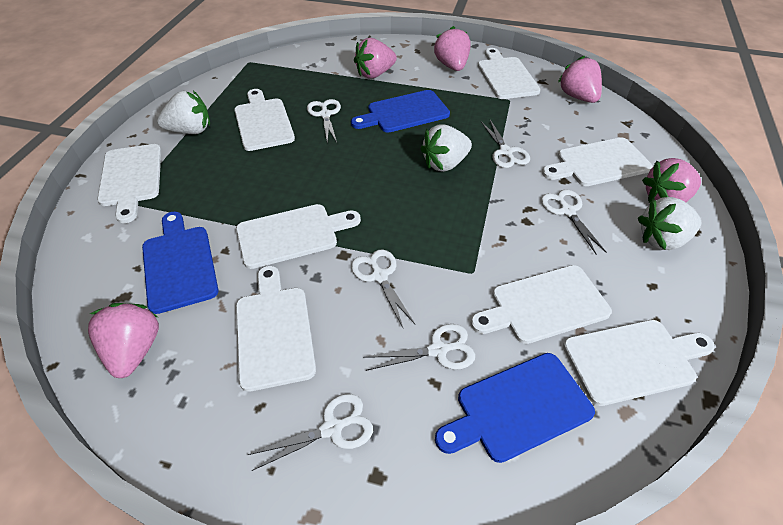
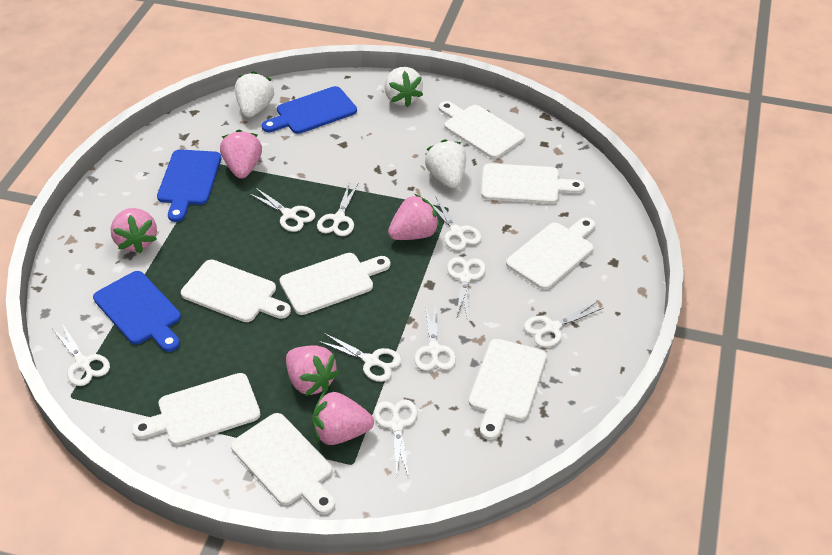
white scissors: 6 -> 9

